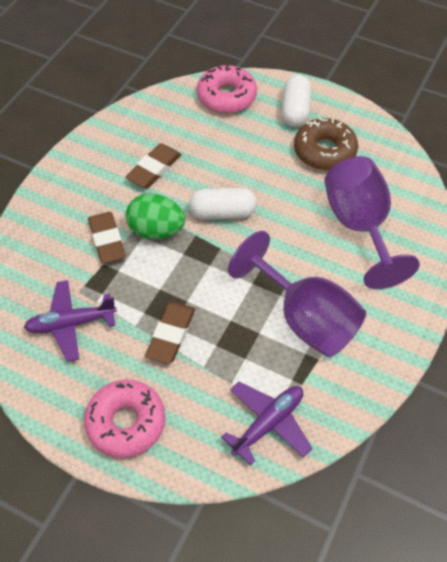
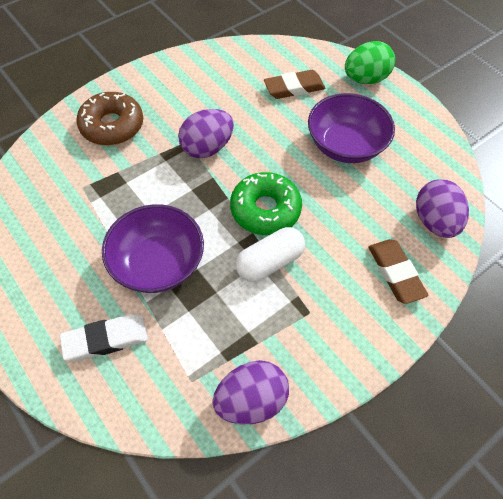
brown eraser: 3 -> 2
green donut: 0 -> 1
pink donut: 2 -> 0
purple bowl: 0 -> 2
purple egg: 0 -> 3
purple goblet: 2 -> 0
purple plane: 2 -> 0
white capsule: 2 -> 1
white eraser: 0 -> 1

